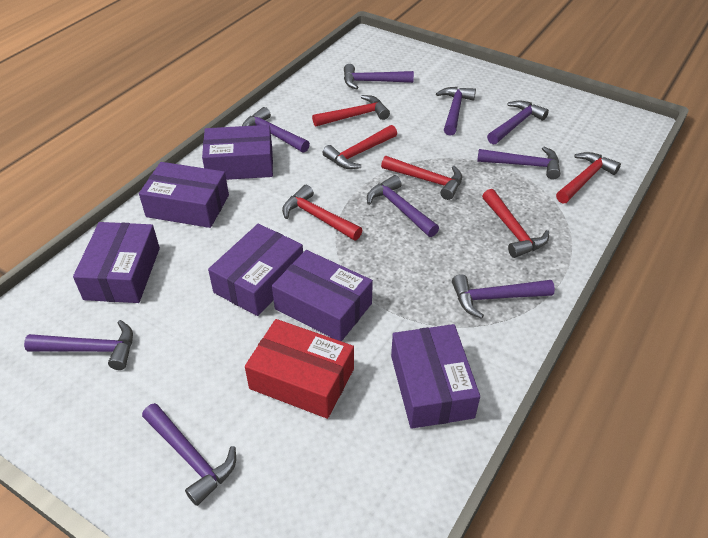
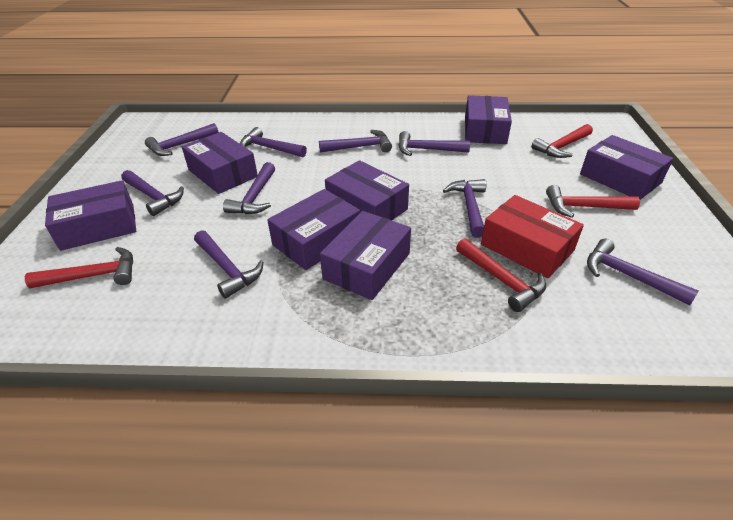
purple box: 6 -> 7
red hammer: 6 -> 4

